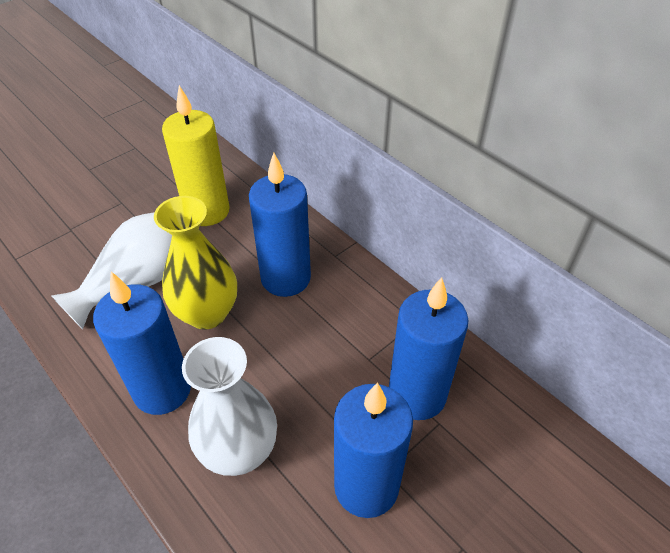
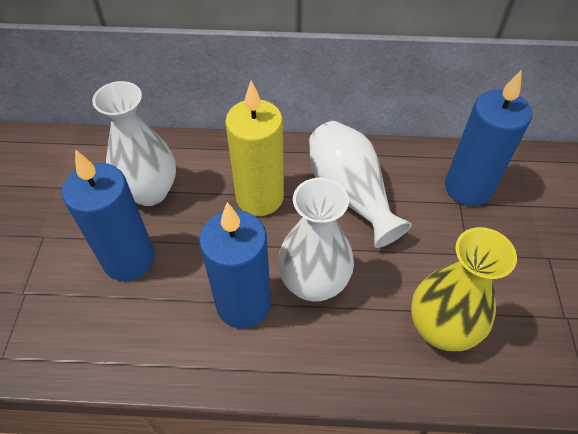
blue candle: 4 -> 3
white vase: 2 -> 3

